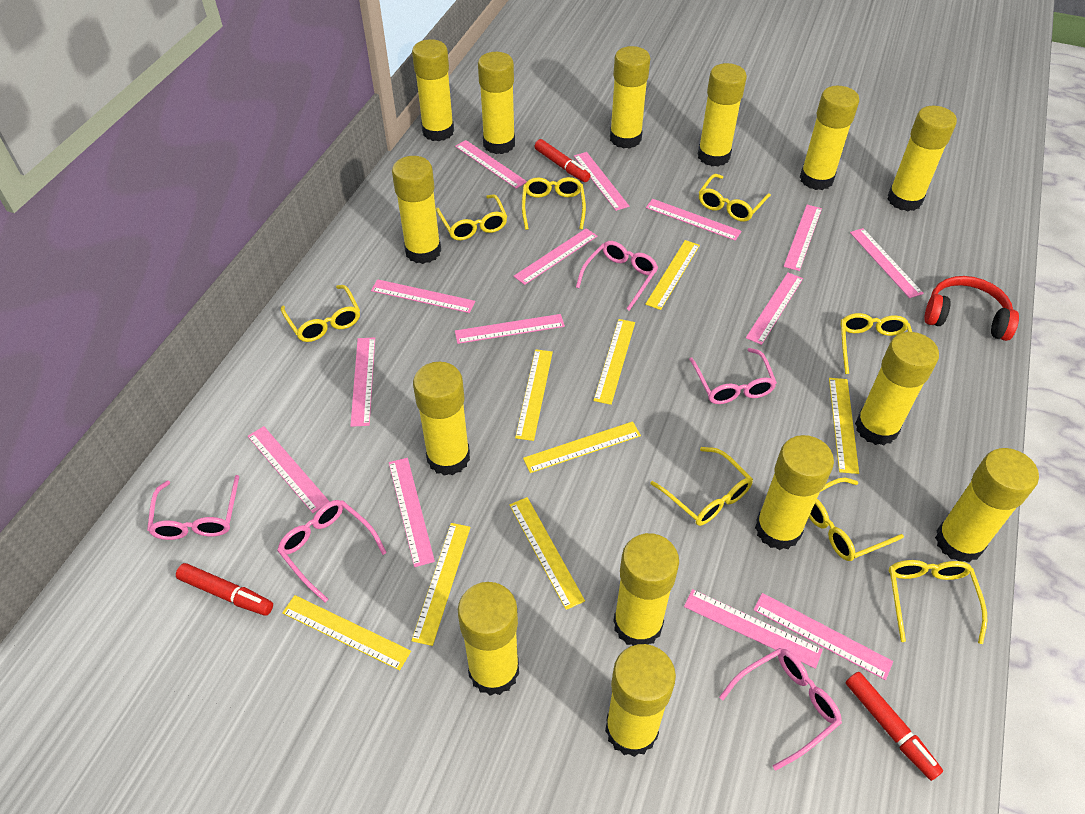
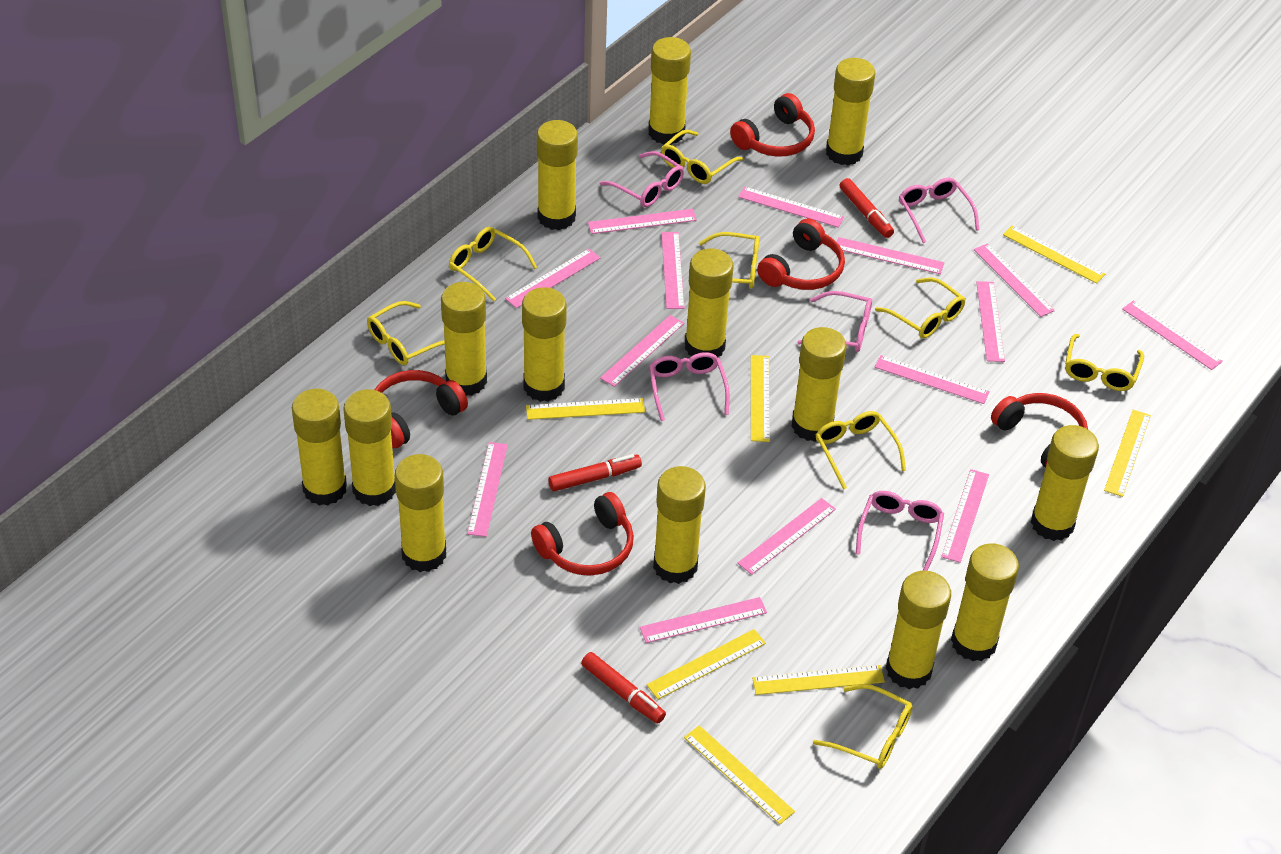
red headphones: 1 -> 5
yellow ruler: 8 -> 7

